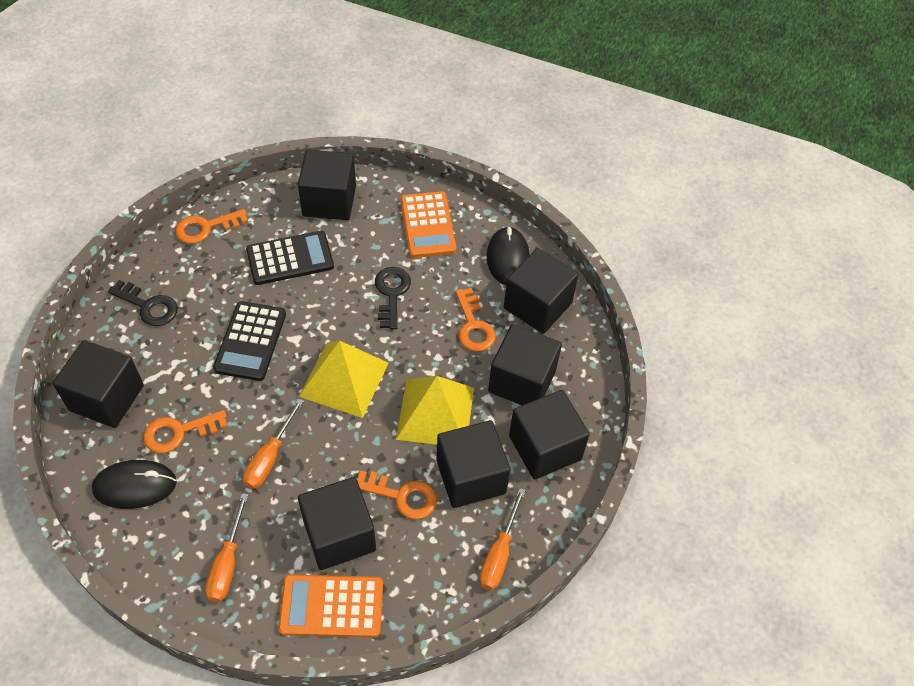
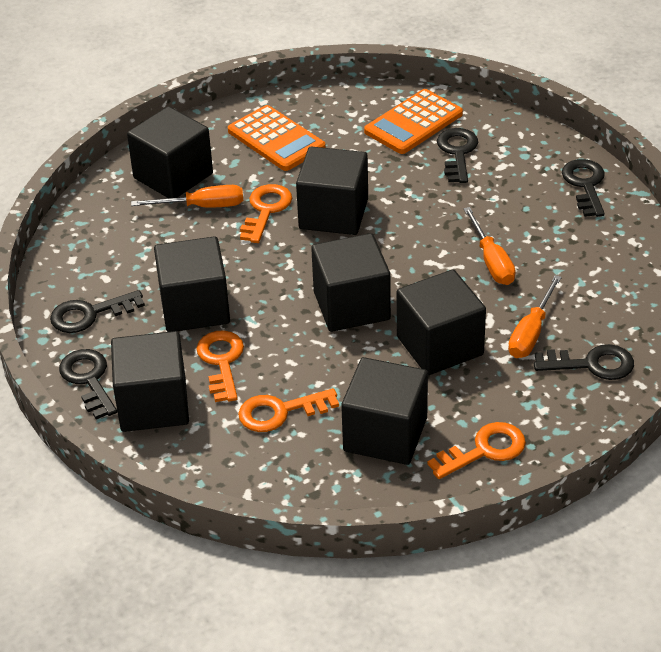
black calculator: 2 -> 0
black key: 2 -> 5
black mouse: 2 -> 0
yellow pyramid: 2 -> 0

